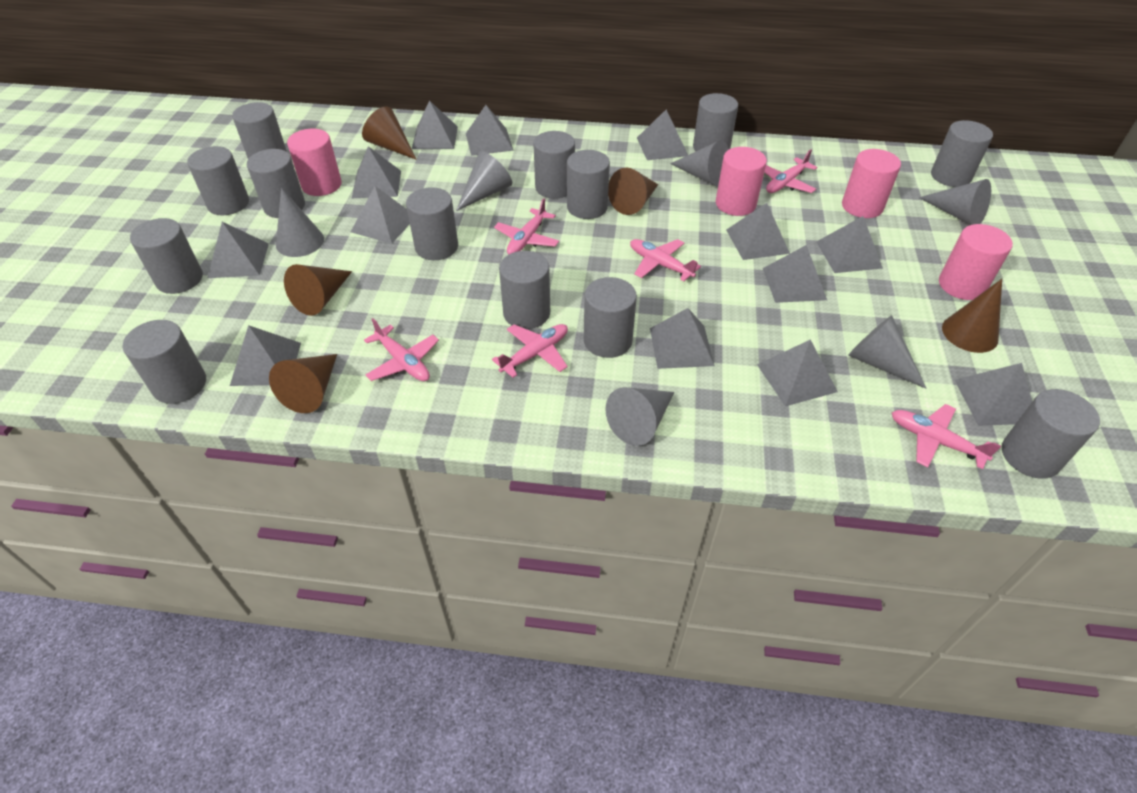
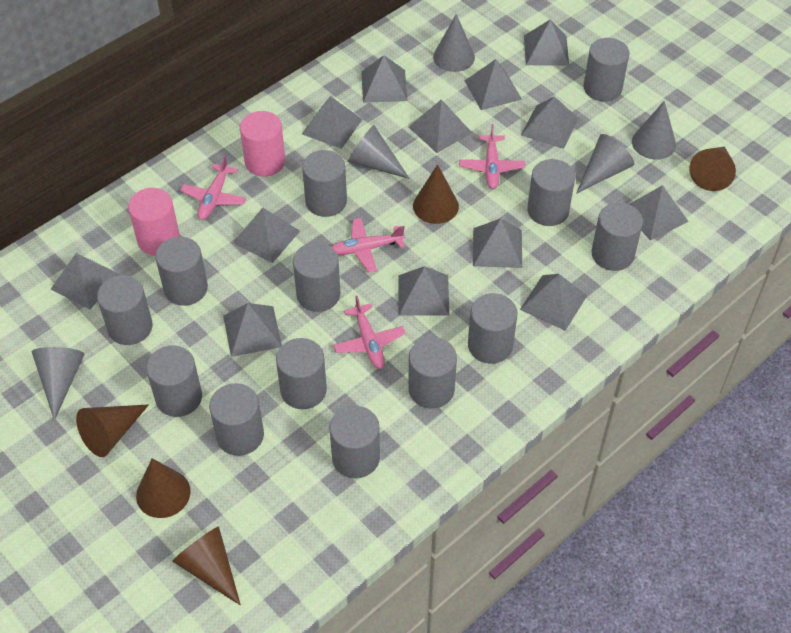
grey cone: 6 -> 5
pink cylinder: 4 -> 2
pink plane: 6 -> 4

